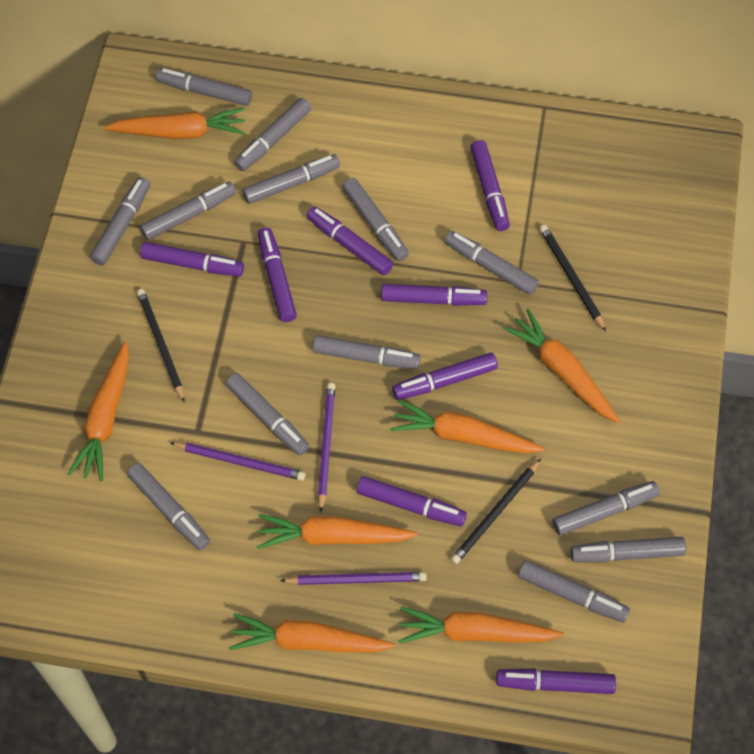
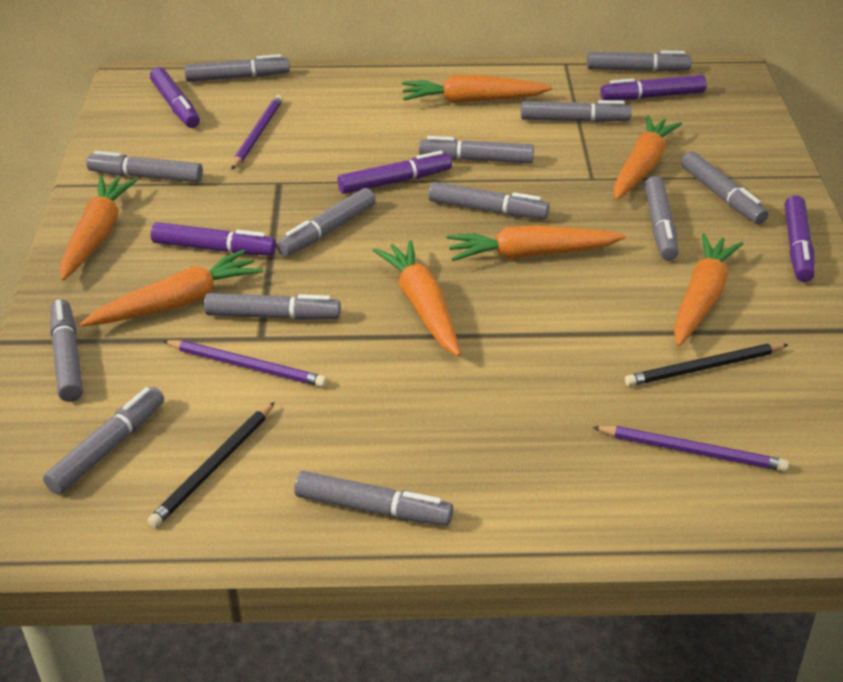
black pencil: 3 -> 2
purple marker: 8 -> 5

